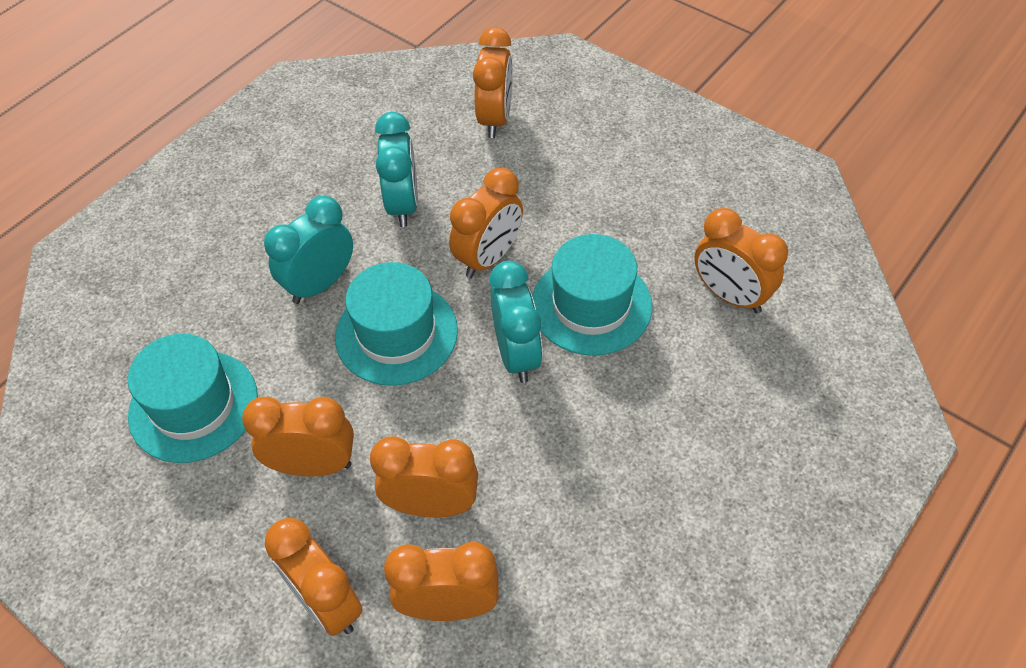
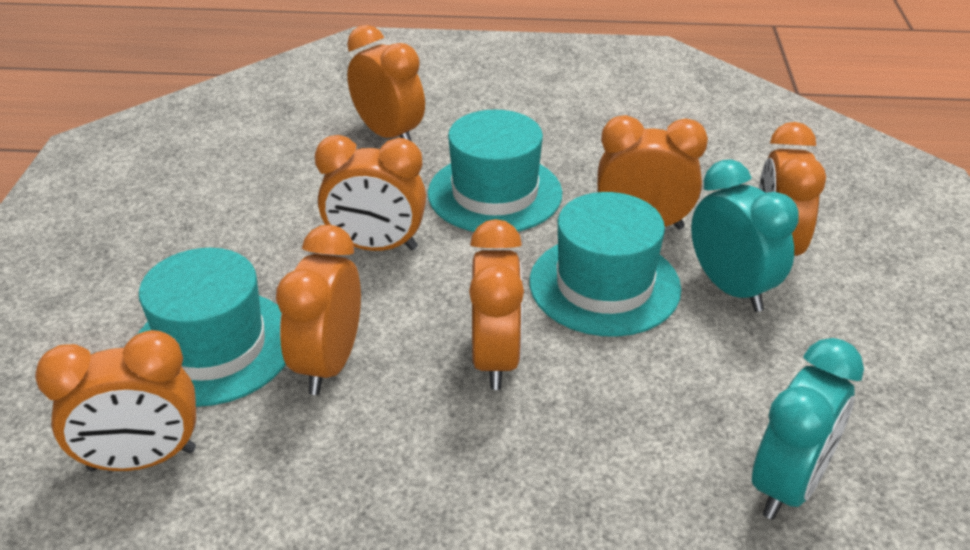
turquoise clock: 3 -> 2

